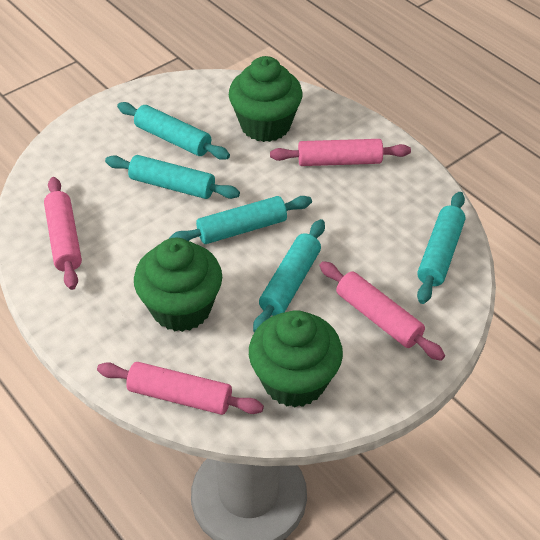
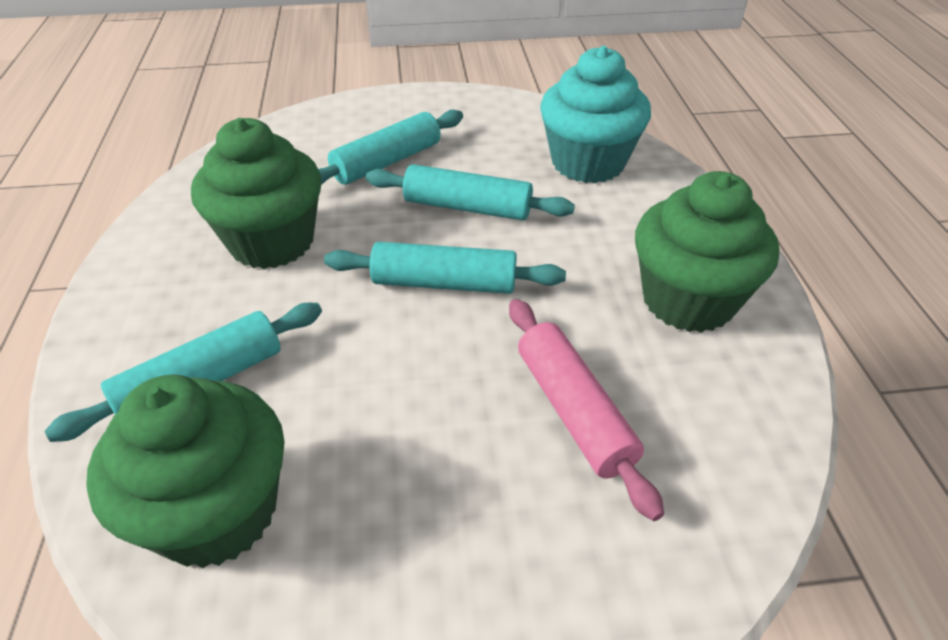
pink rolling pin: 4 -> 1
turquoise cupcake: 0 -> 1
turquoise rolling pin: 5 -> 4

